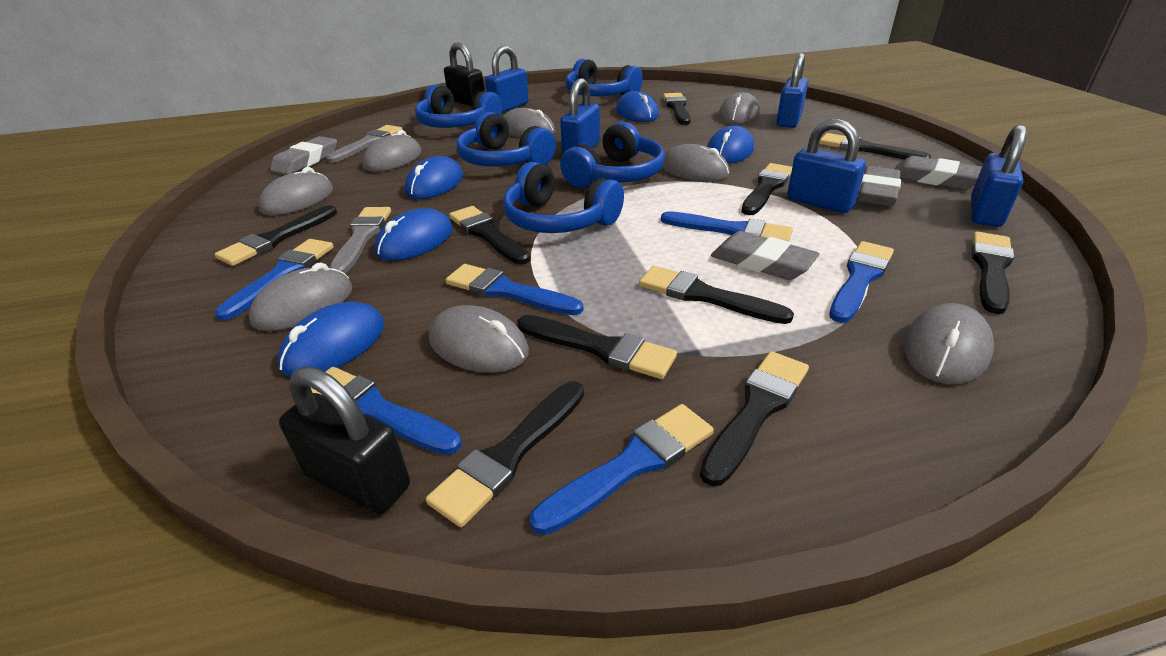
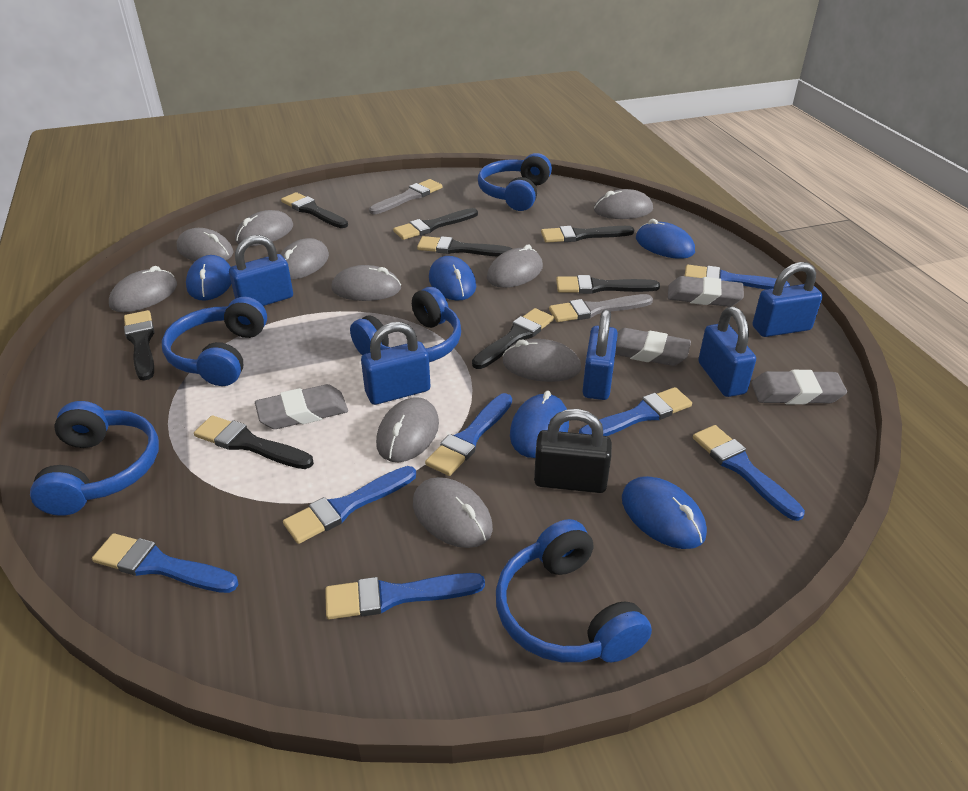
black brush: 10 -> 8
black padlock: 2 -> 1
blue brush: 6 -> 7
grey mouse: 8 -> 10

